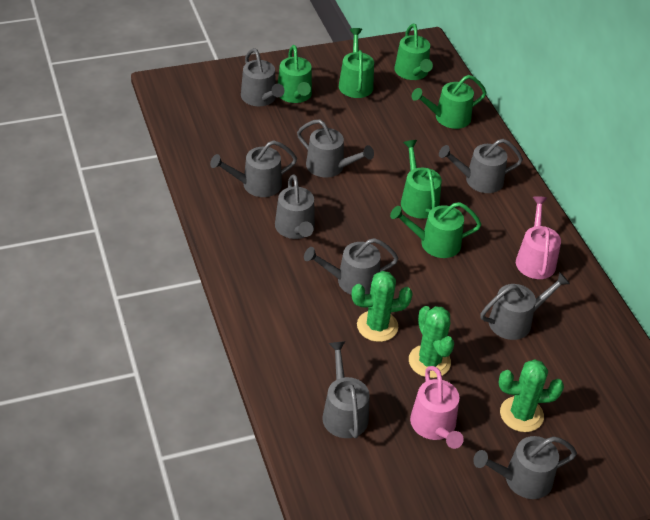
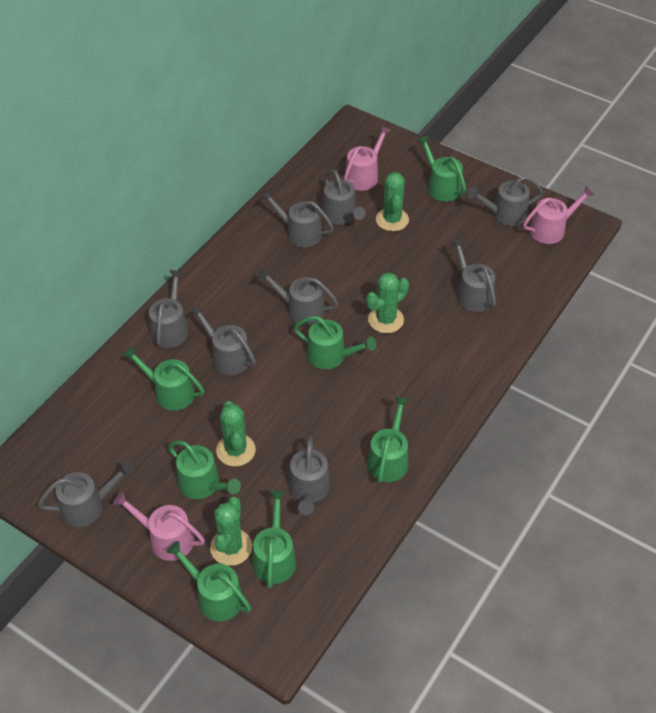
green cactus: 3 -> 4
green watering can: 6 -> 7
pink watering can: 2 -> 3

